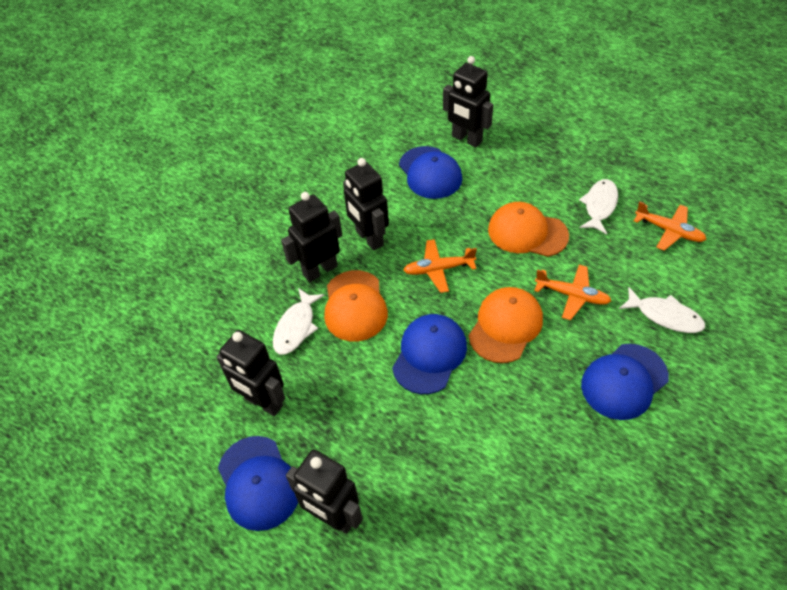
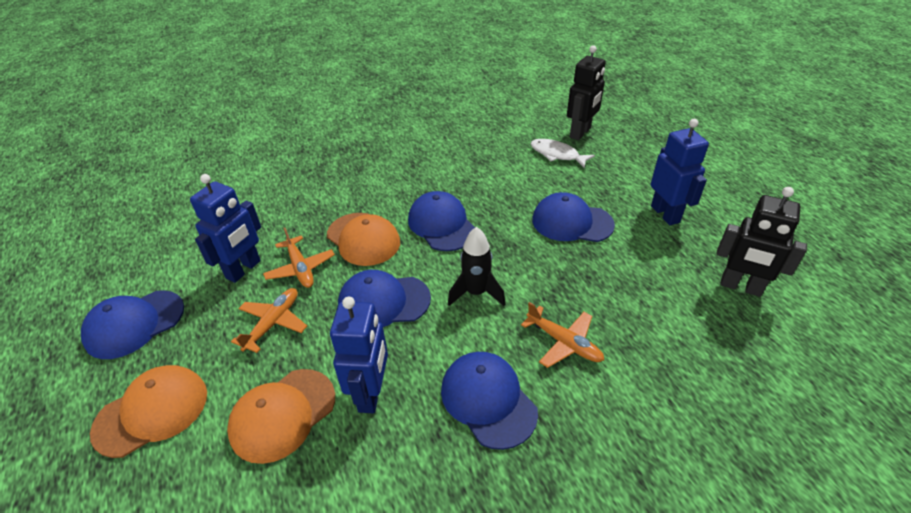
black robot: 5 -> 2
black rocket: 0 -> 1
blue cap: 4 -> 5
blue robot: 0 -> 3
white fish: 3 -> 1

